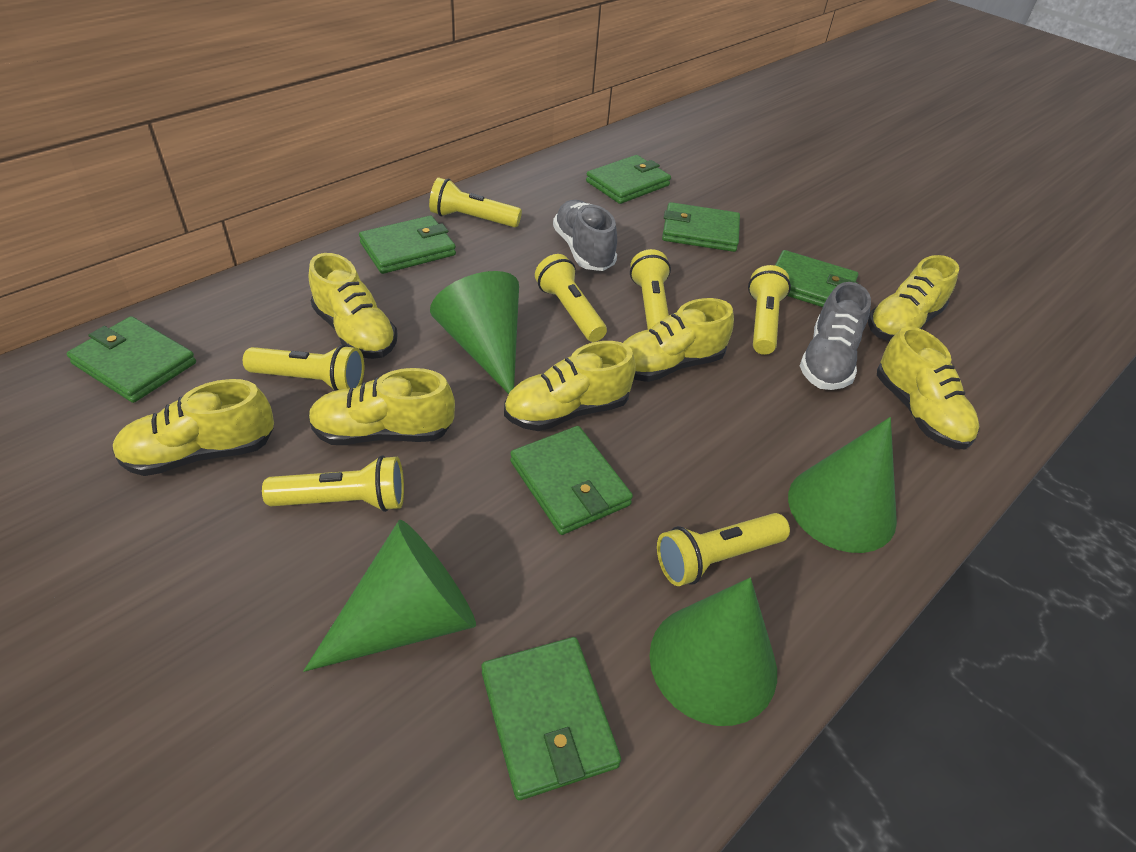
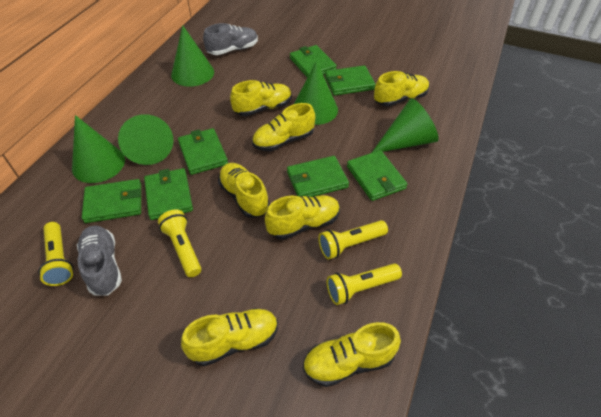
green cone: 4 -> 5
yellow flashlight: 7 -> 4

